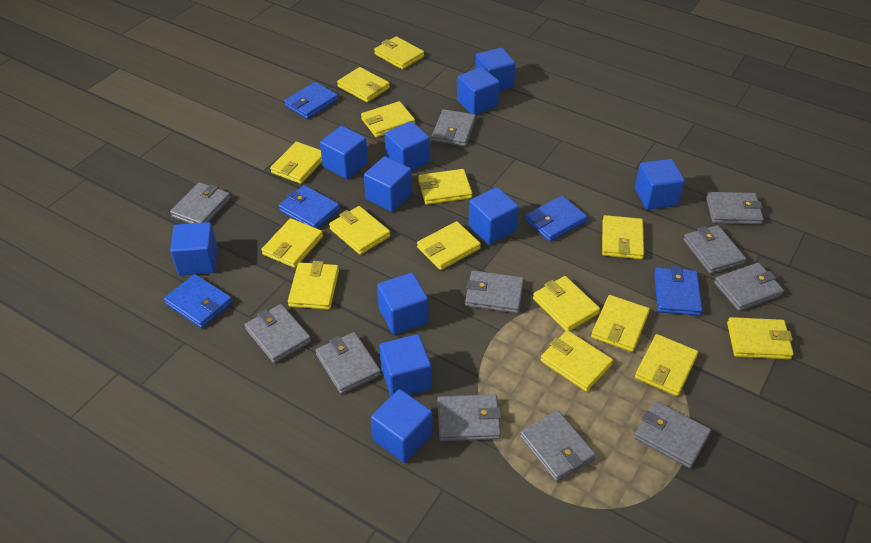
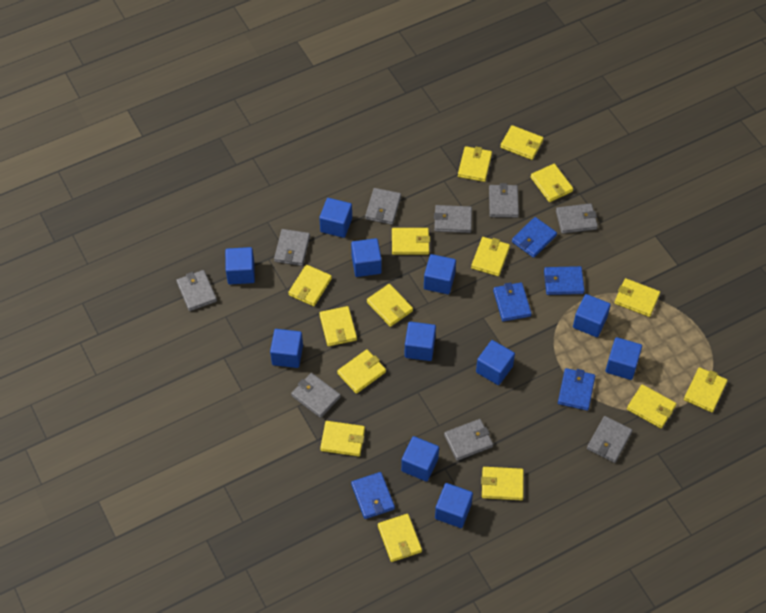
grey wallet: 11 -> 9

